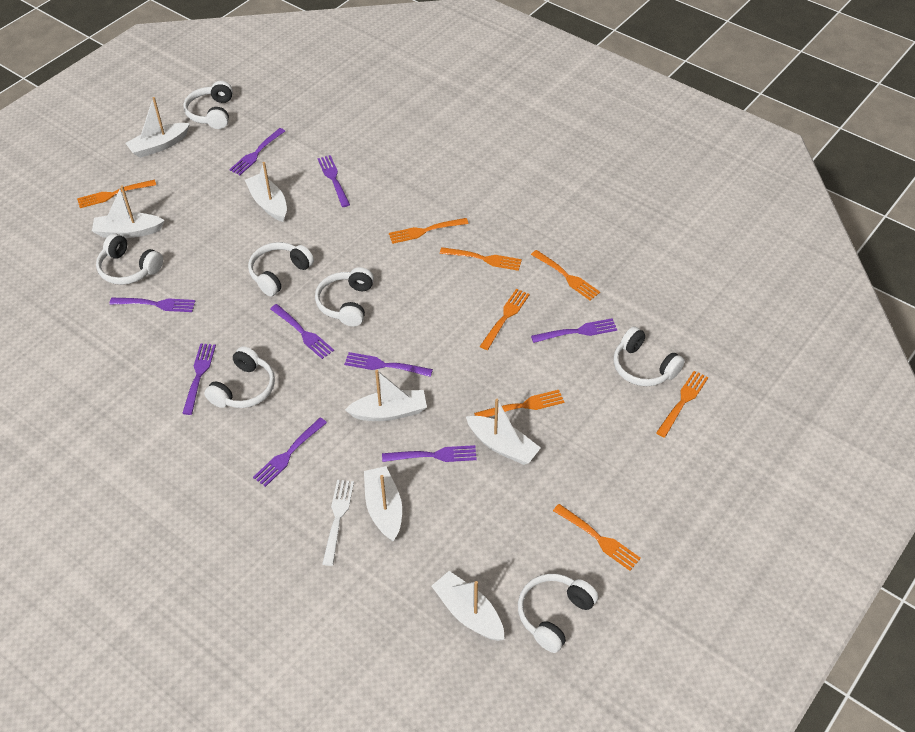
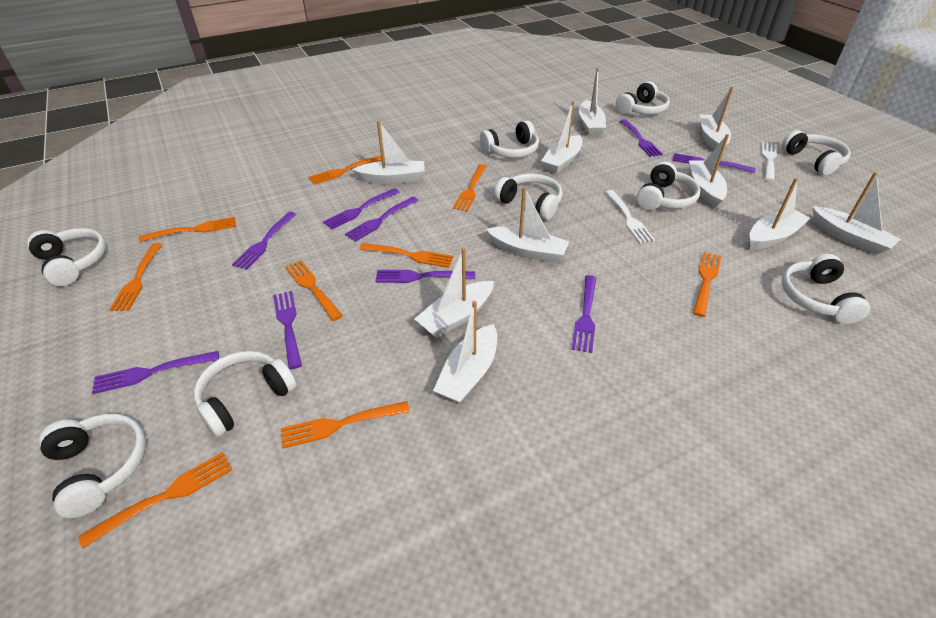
orange fork: 8 -> 9
white boat: 7 -> 10
white fork: 1 -> 2
white headphones: 7 -> 9

